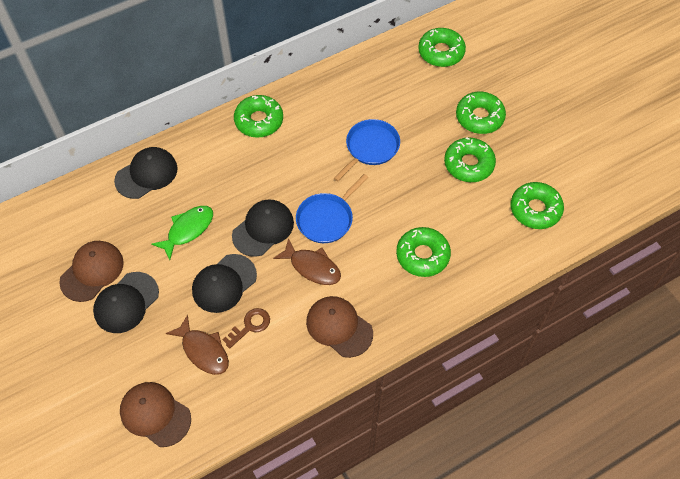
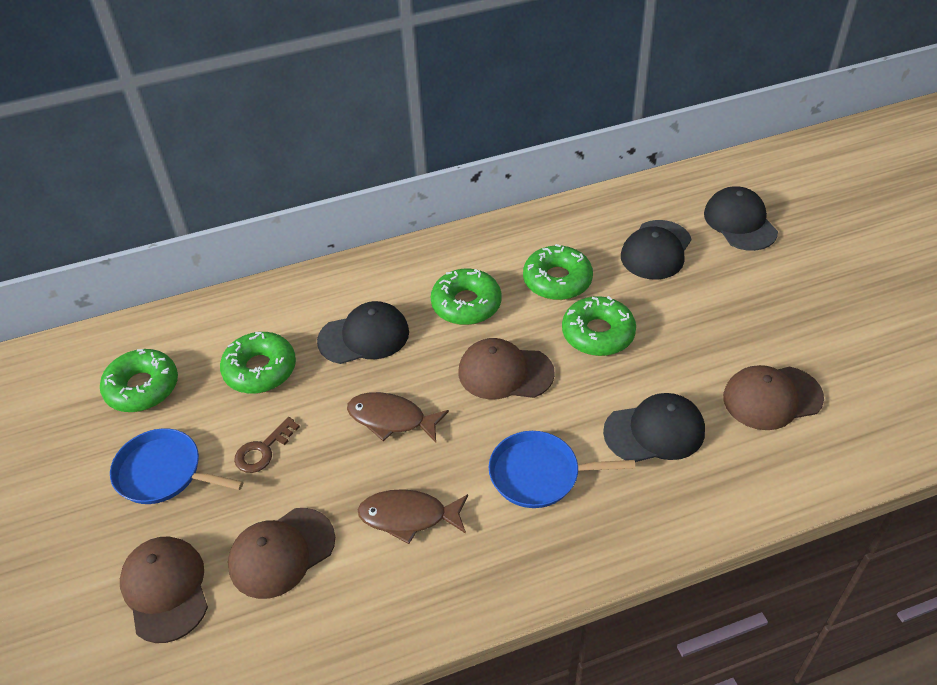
brown cap: 3 -> 4
green donut: 6 -> 5
green fish: 1 -> 0

